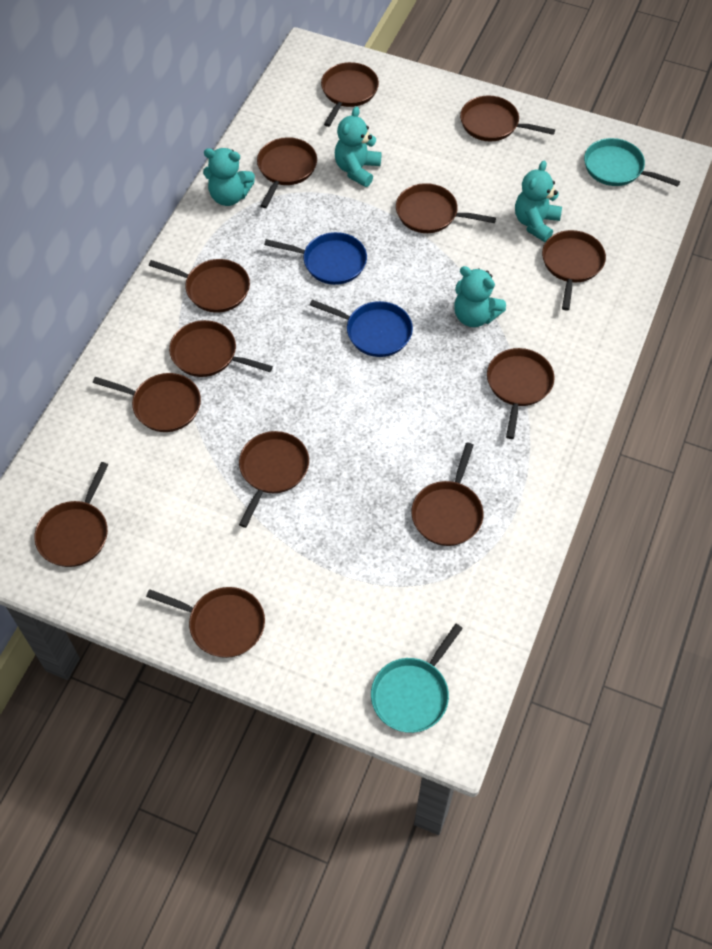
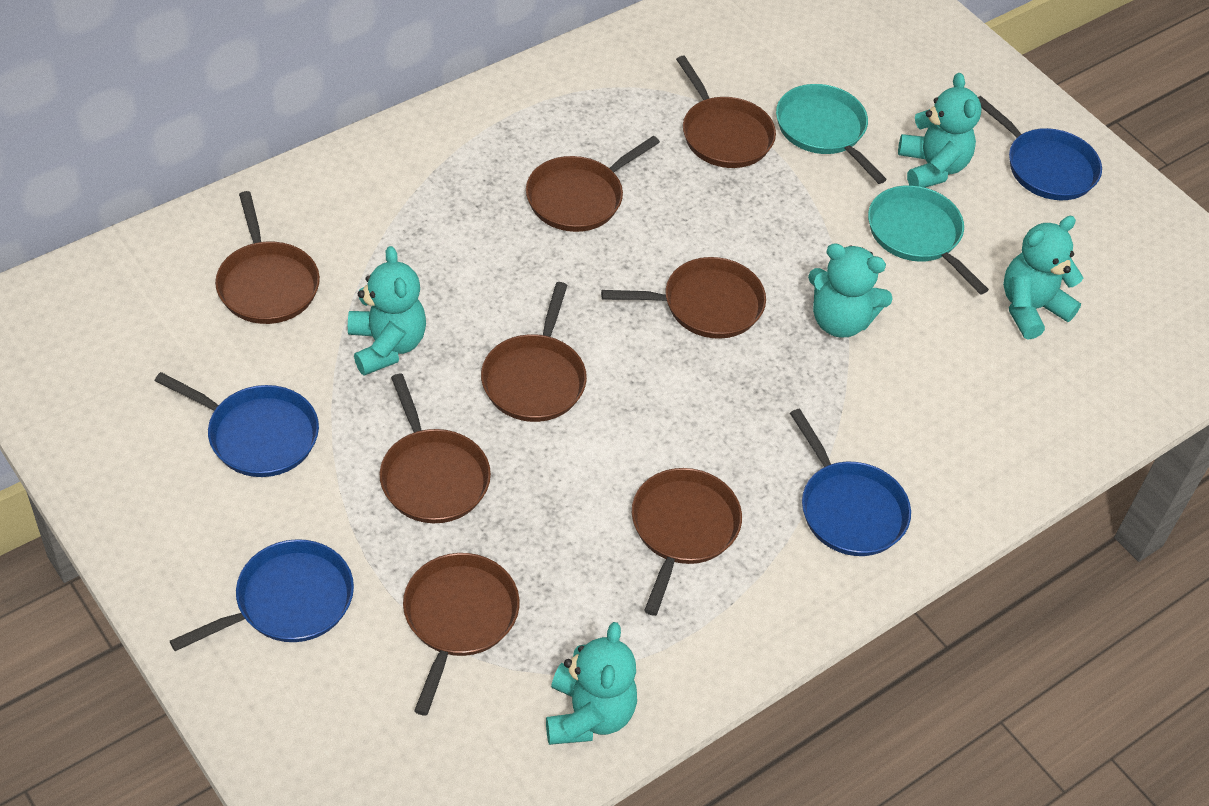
blue pan: 2 -> 4
brown pan: 13 -> 8
turquoise teddy bear: 4 -> 5

